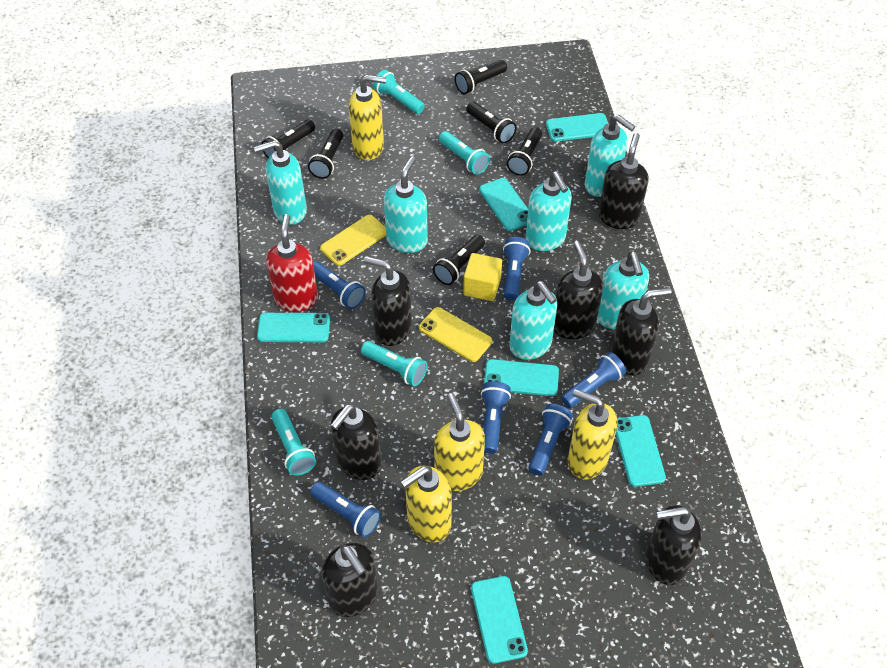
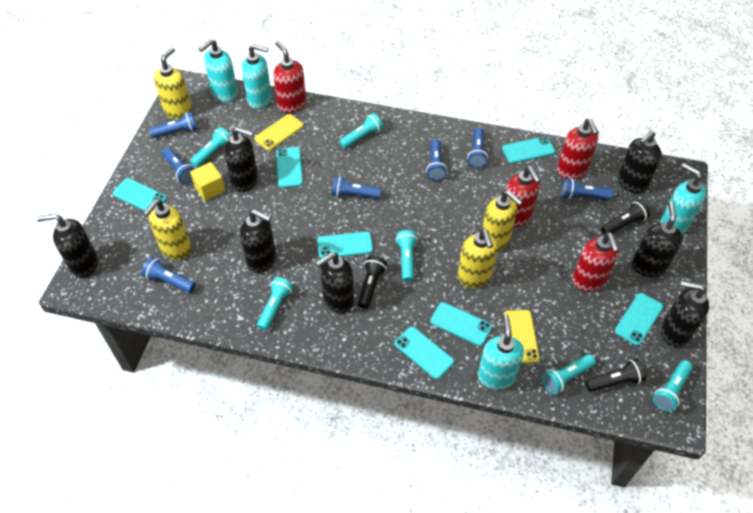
black flashlight: 6 -> 3
blue flashlight: 6 -> 7
red soap dispenser: 1 -> 4
turquoise flashlight: 4 -> 6
turquoise phone: 6 -> 7
turquoise soap dispenser: 6 -> 4

